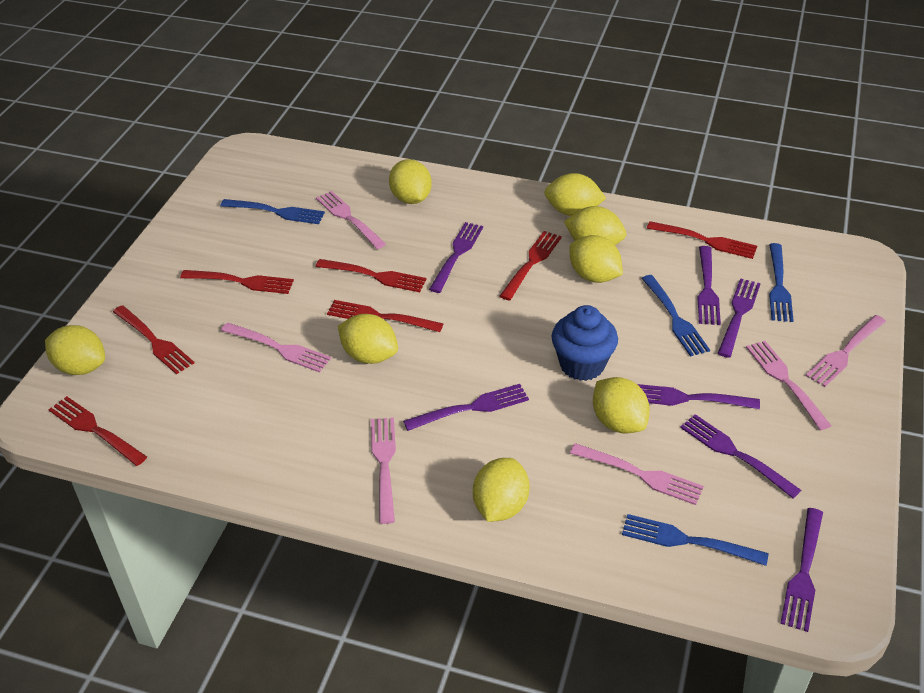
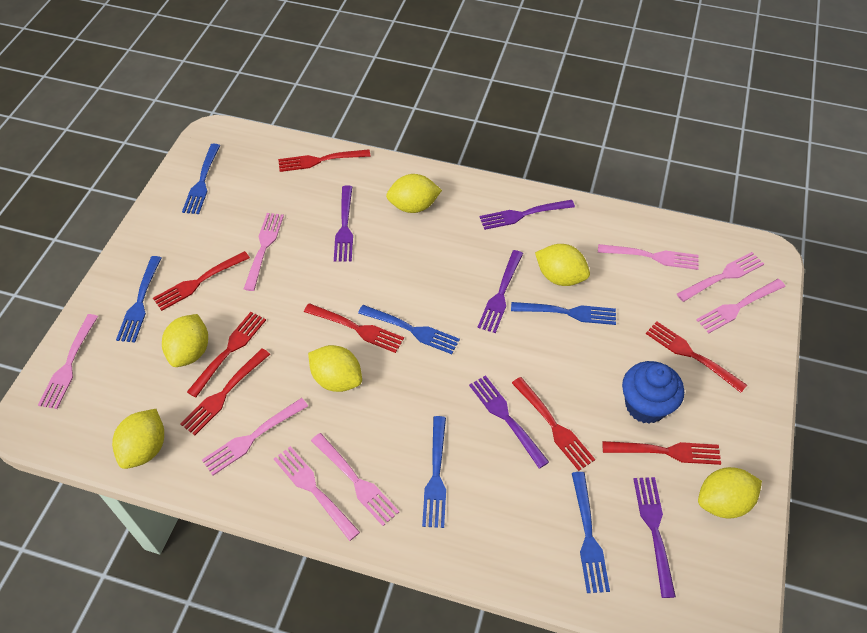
blue fork: 4 -> 6
pink fork: 6 -> 8
purple fork: 7 -> 5
red fork: 7 -> 8
yellow lemon: 8 -> 6

